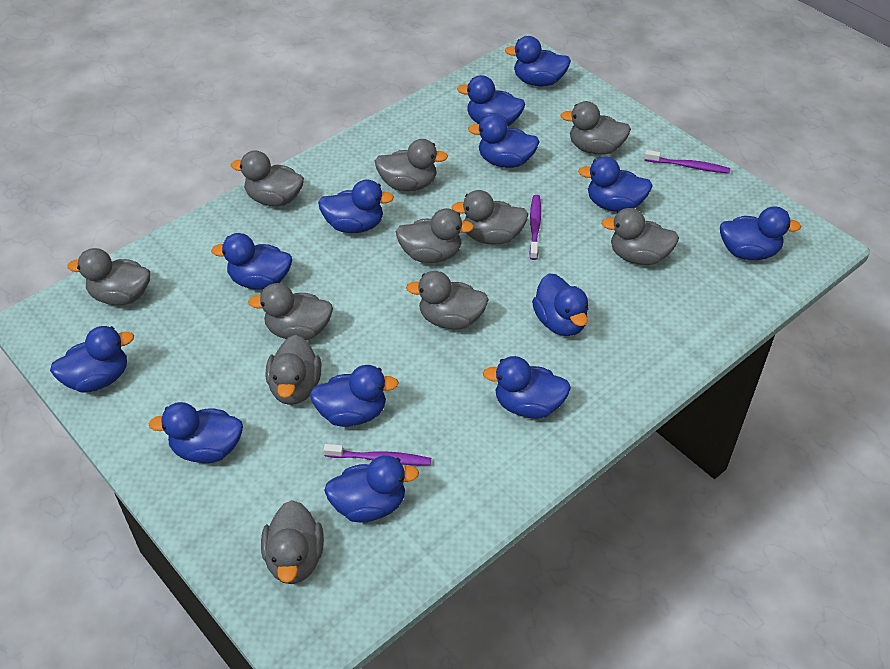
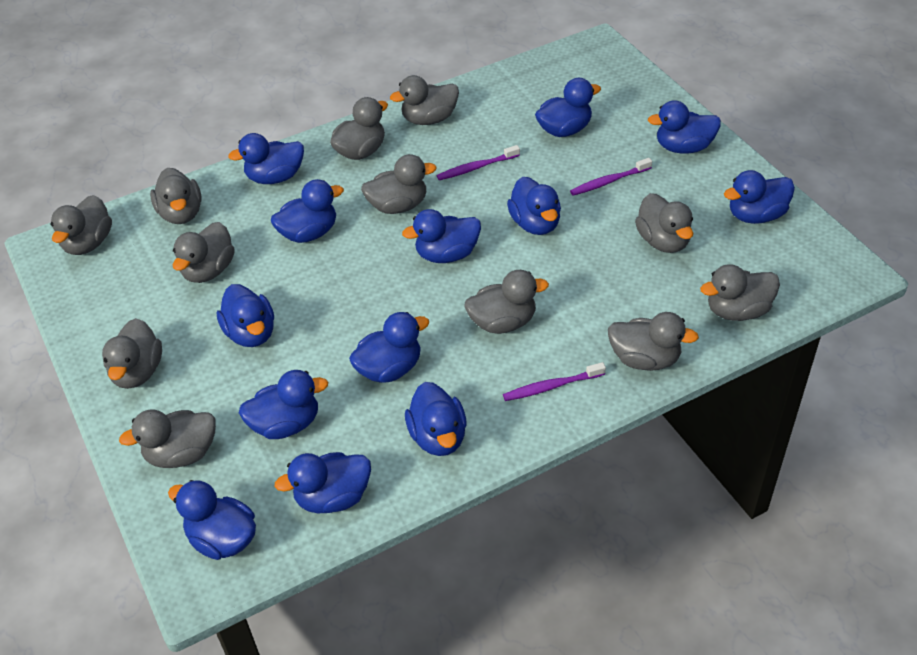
grey duck: 11 -> 12

